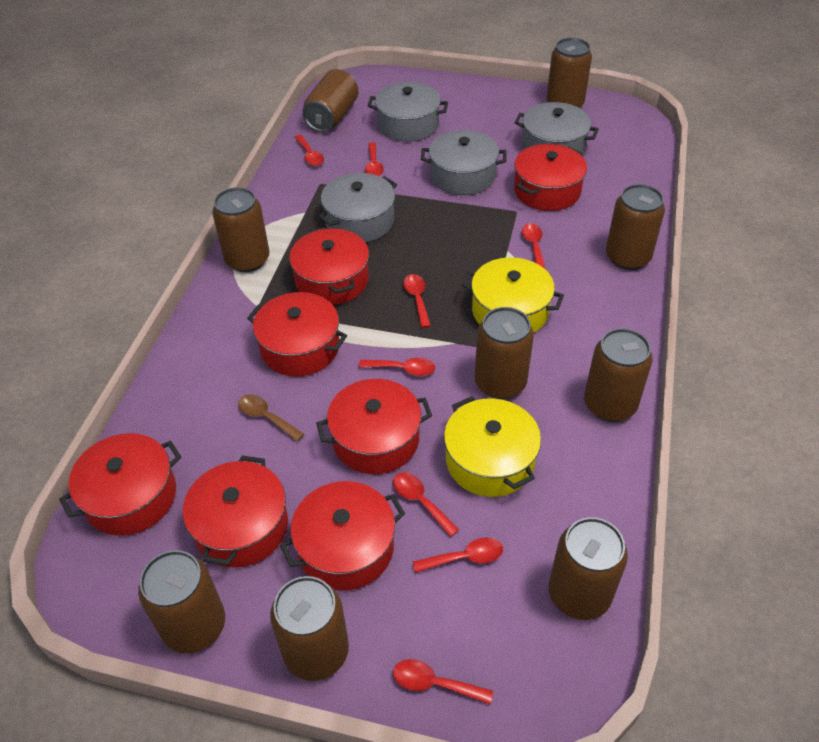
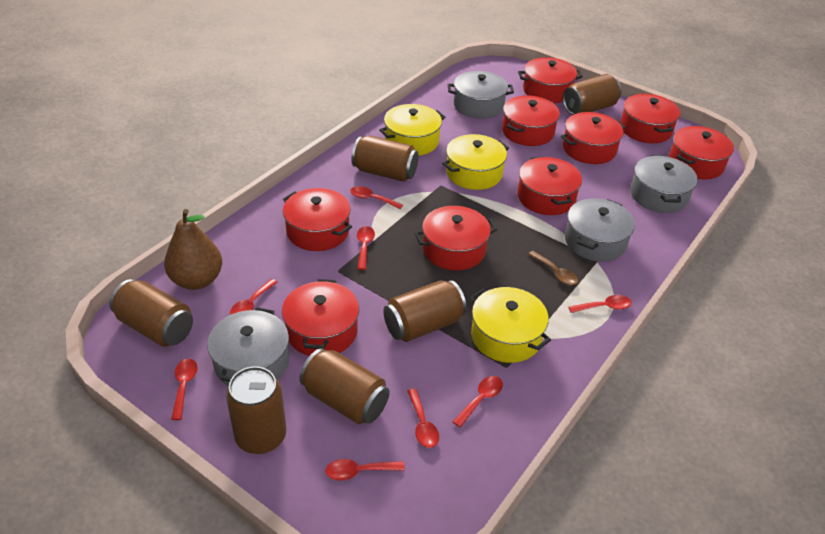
brown can: 9 -> 6
brown pear: 0 -> 1
red pot: 7 -> 9
yellow pot: 2 -> 3

